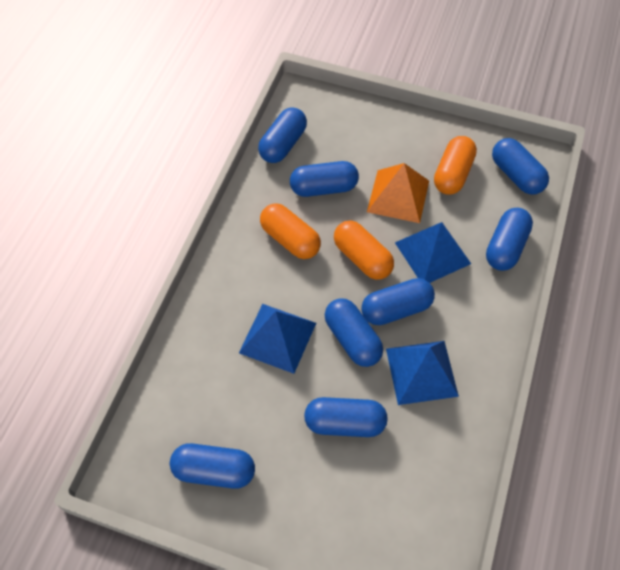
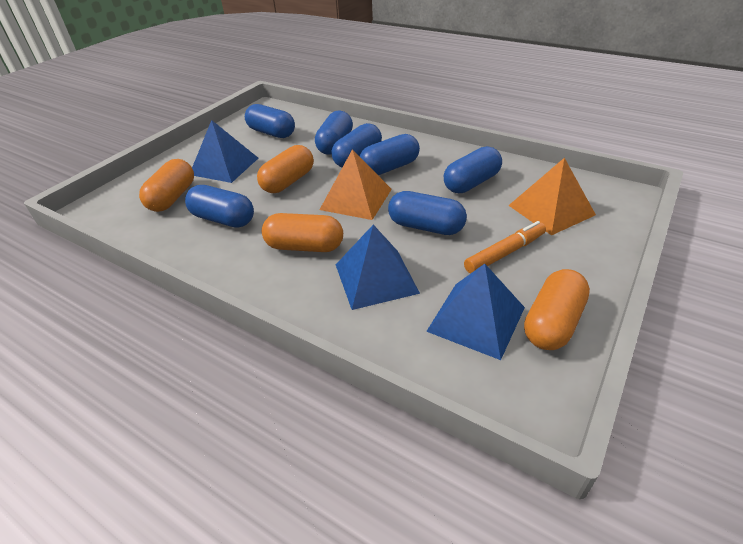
blue capsule: 8 -> 7
orange capsule: 3 -> 4
orange marker: 0 -> 1
orange pyramid: 1 -> 2

